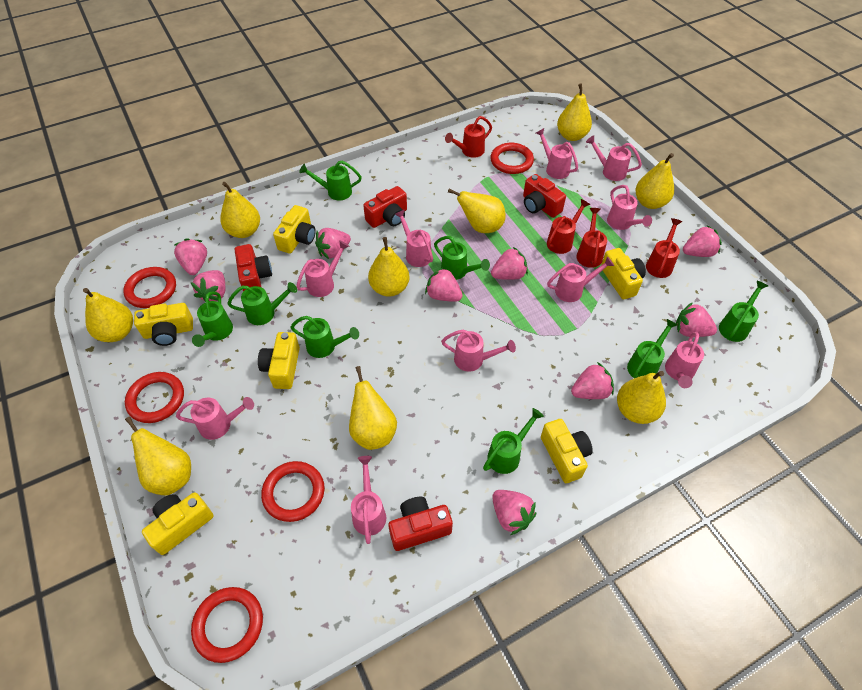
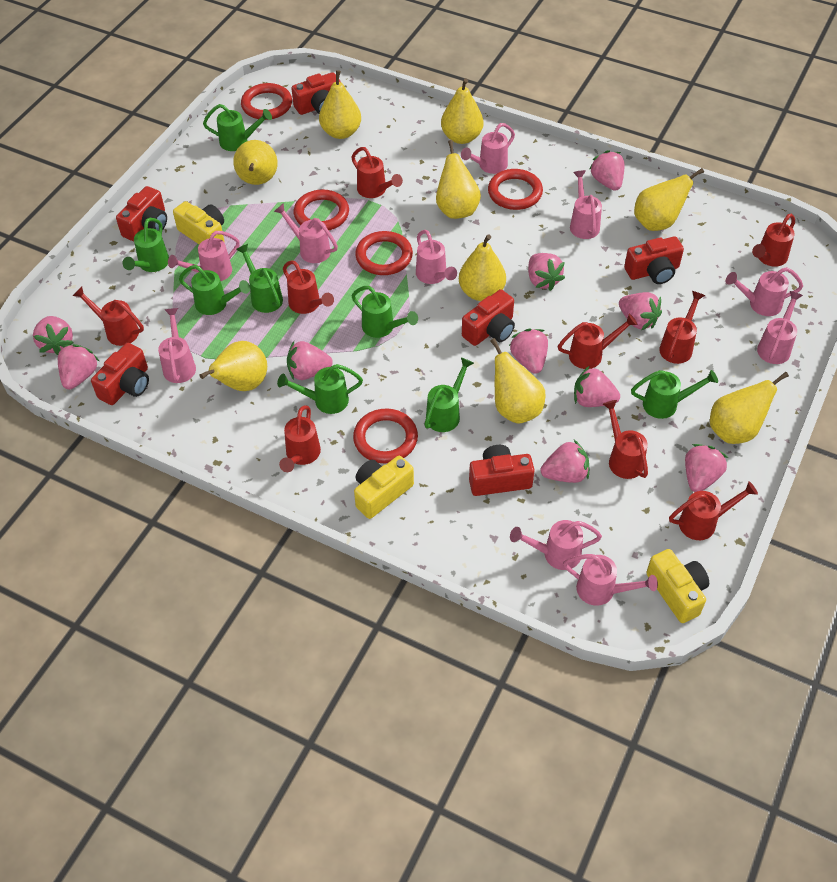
pink strawberry: 9 -> 10
red camera: 4 -> 6
red watering can: 4 -> 9
yellow camera: 6 -> 3

